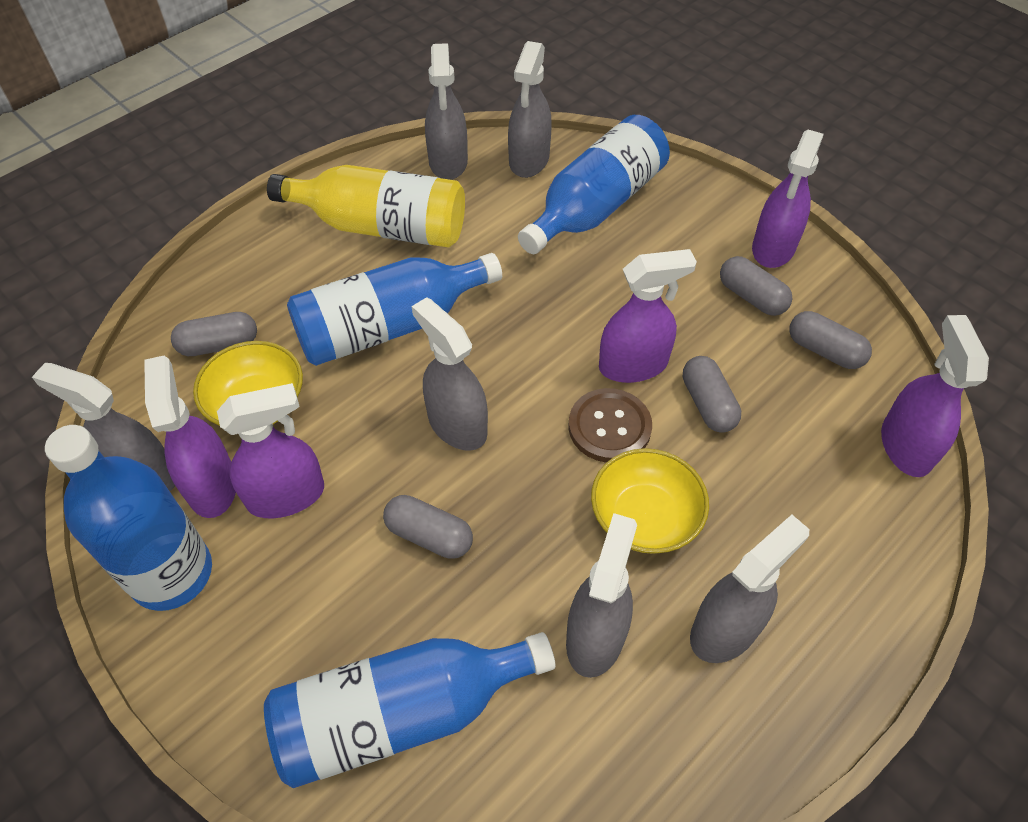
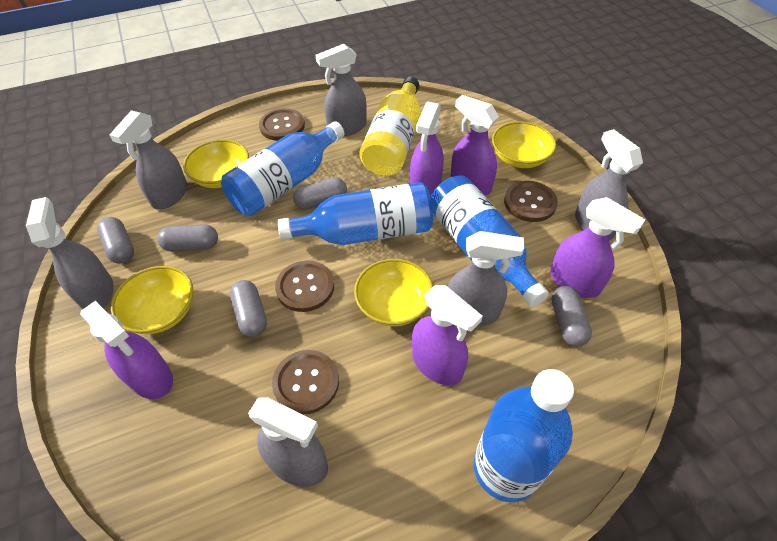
brown button: 1 -> 4
yellow bowl: 2 -> 4

